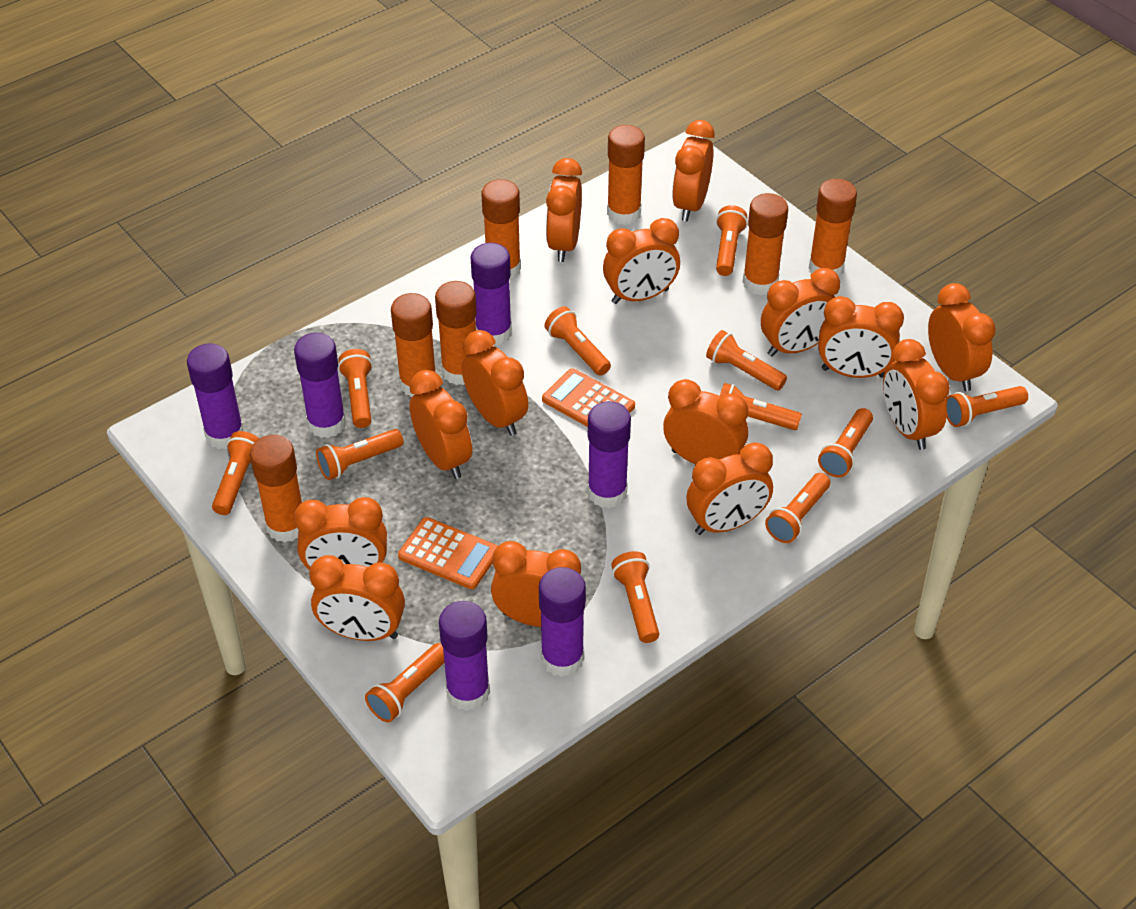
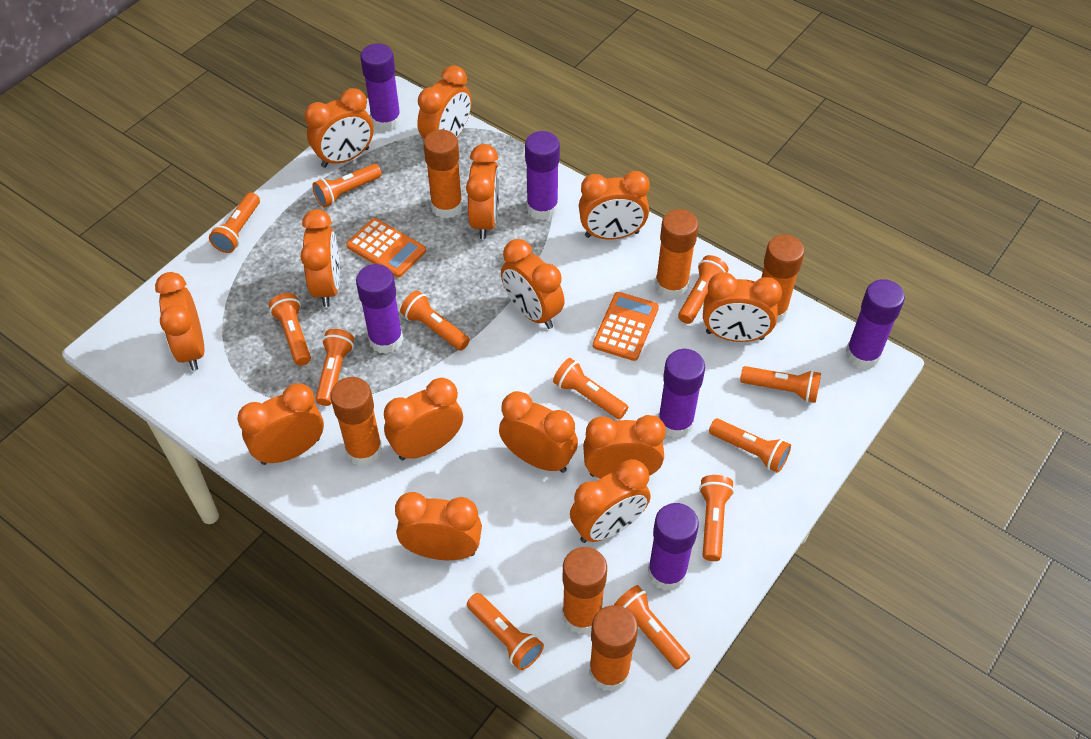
orange glue stick: 7 -> 6

